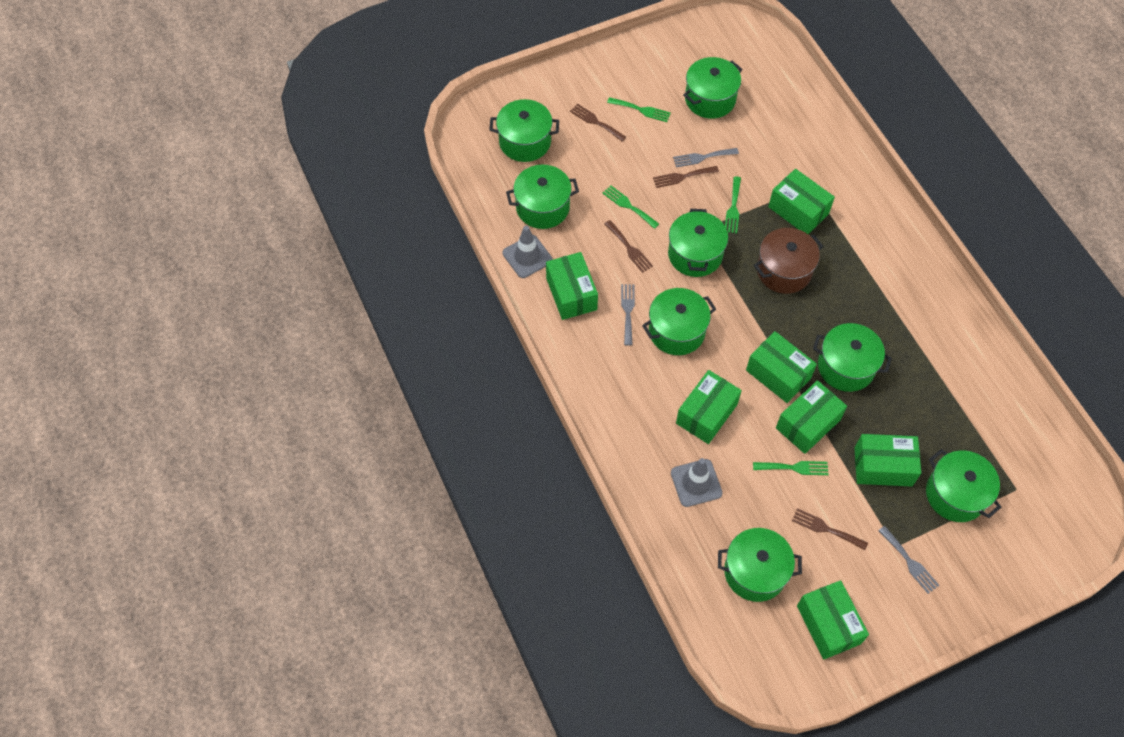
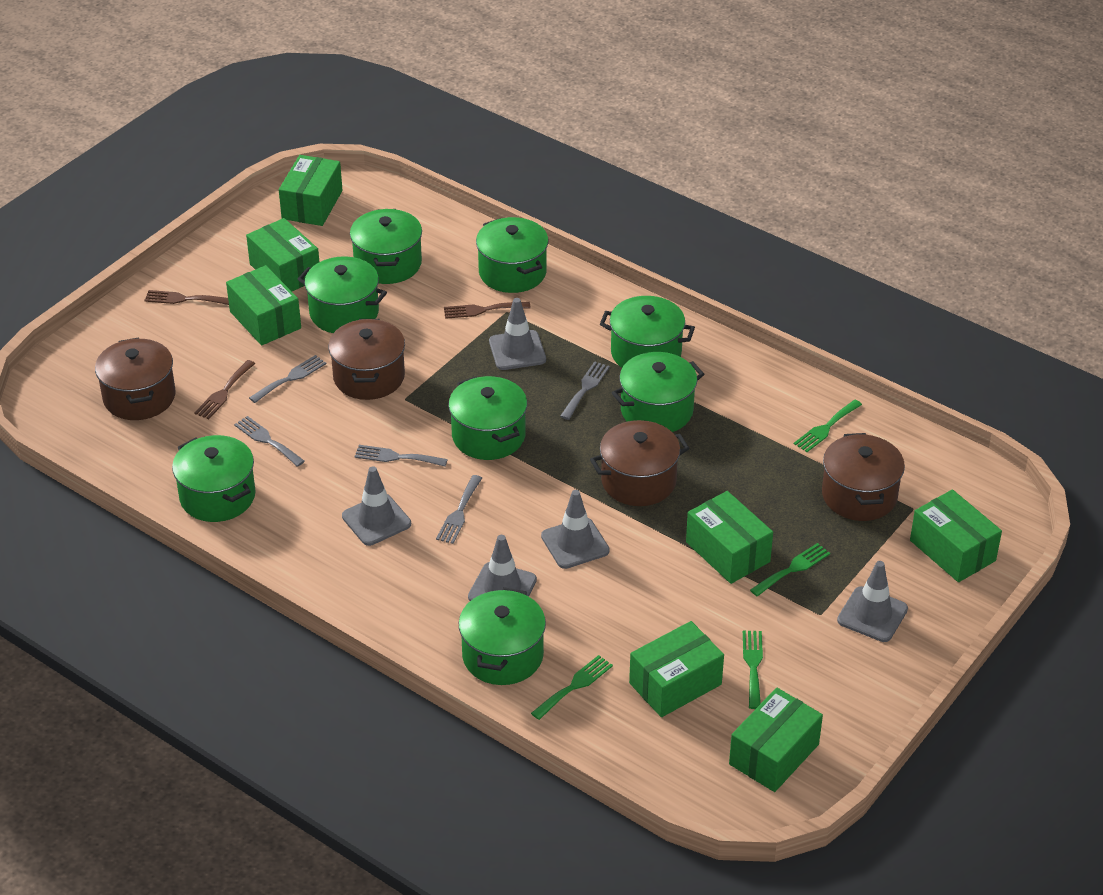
brown fork: 4 -> 3
brown pot: 1 -> 4
grey fork: 3 -> 5
grey traffic cone: 2 -> 5

